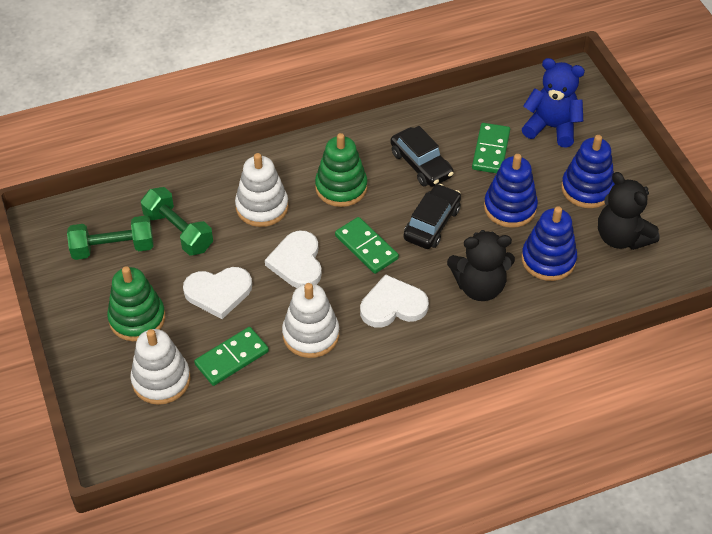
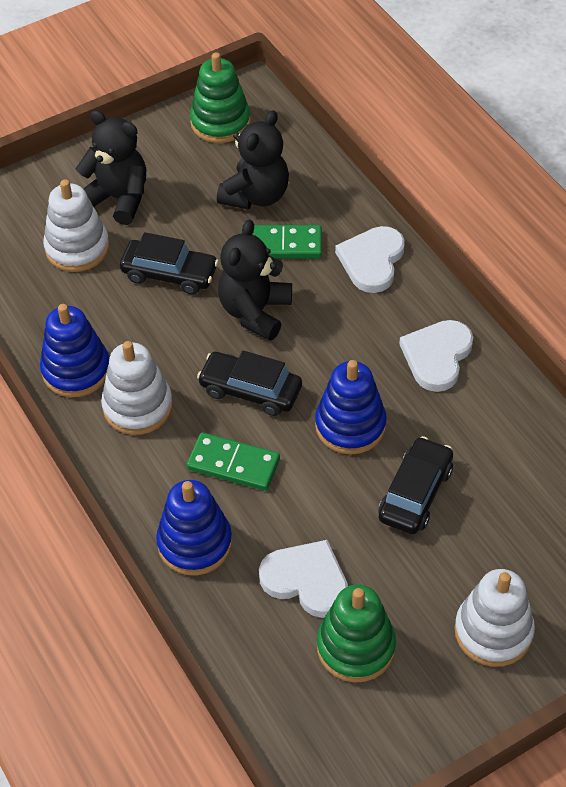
black car: 2 -> 3
black teddy bear: 2 -> 3
blue teddy bear: 1 -> 0
green domino: 3 -> 2
green dumbbell: 2 -> 0

